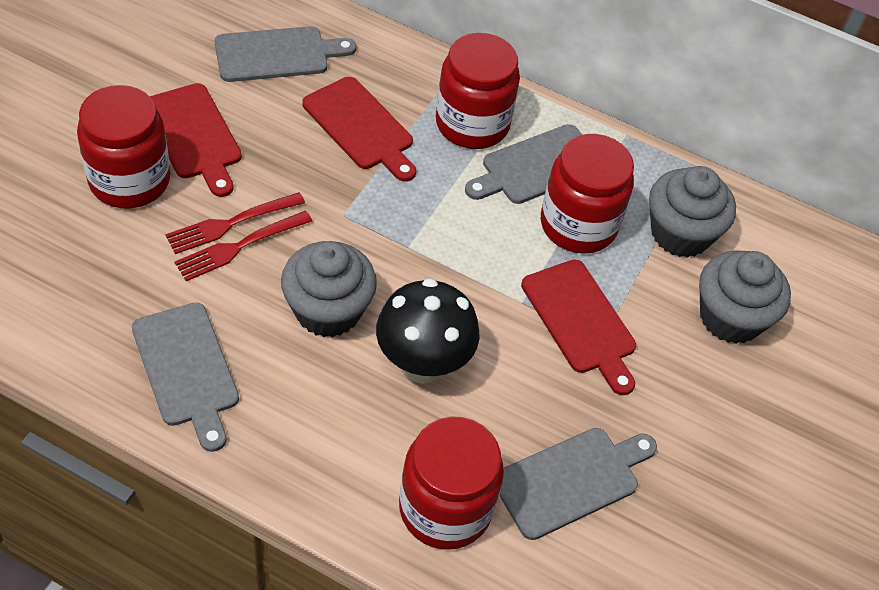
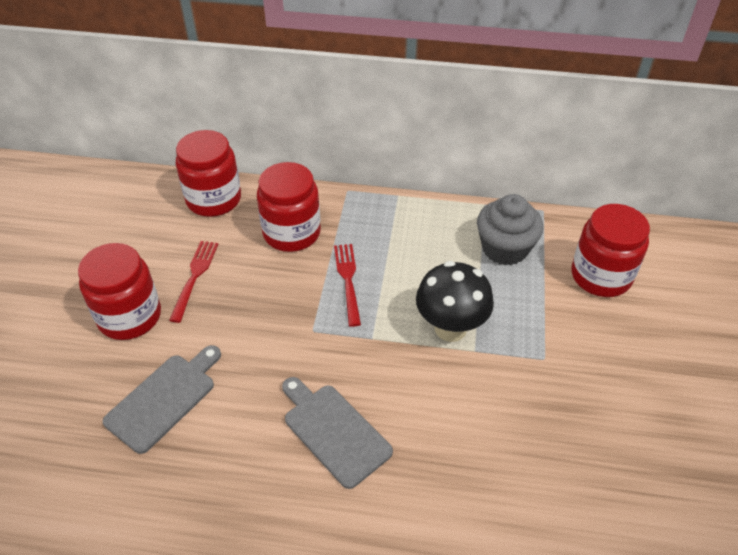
grey cupcake: 3 -> 1
grey cutting board: 4 -> 2
red cutting board: 3 -> 0

